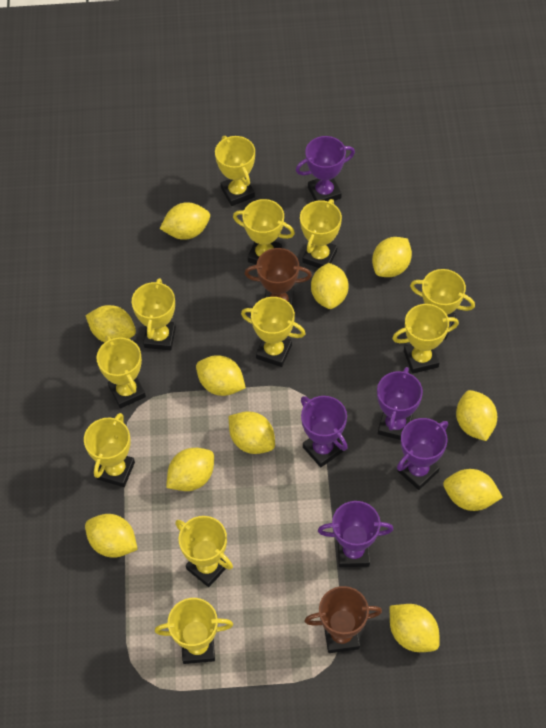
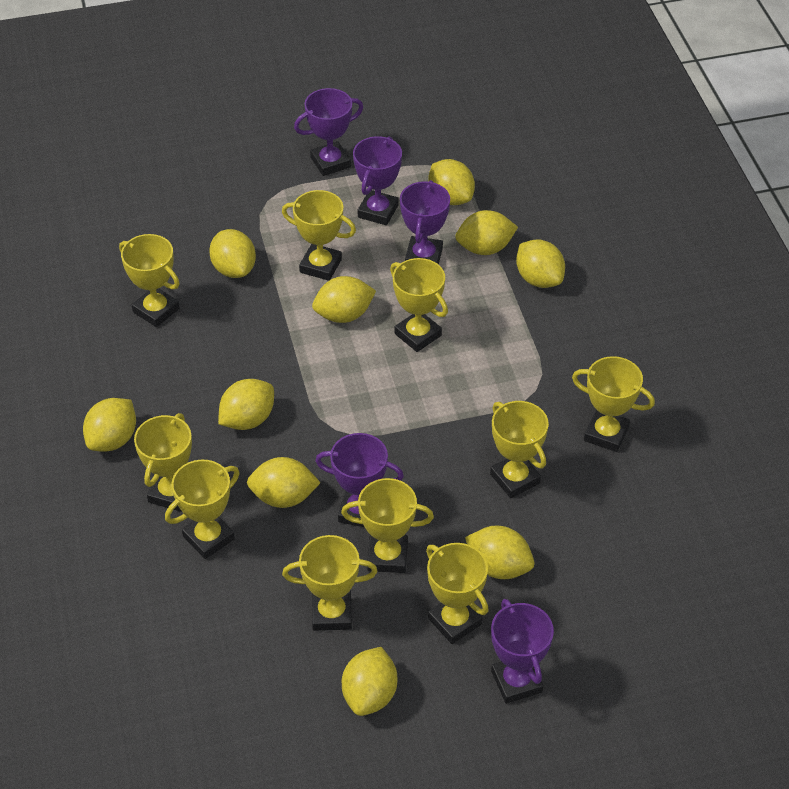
brown trophy: 2 -> 0
yellow lemon: 11 -> 10
yellow trophy: 11 -> 10

